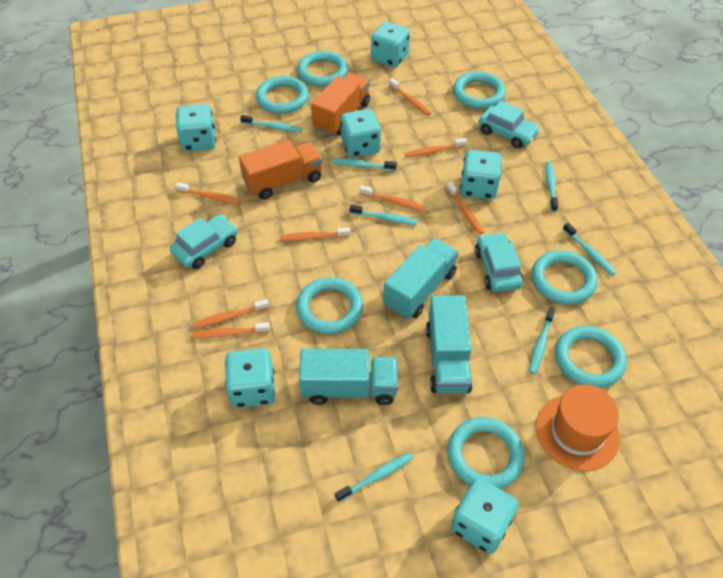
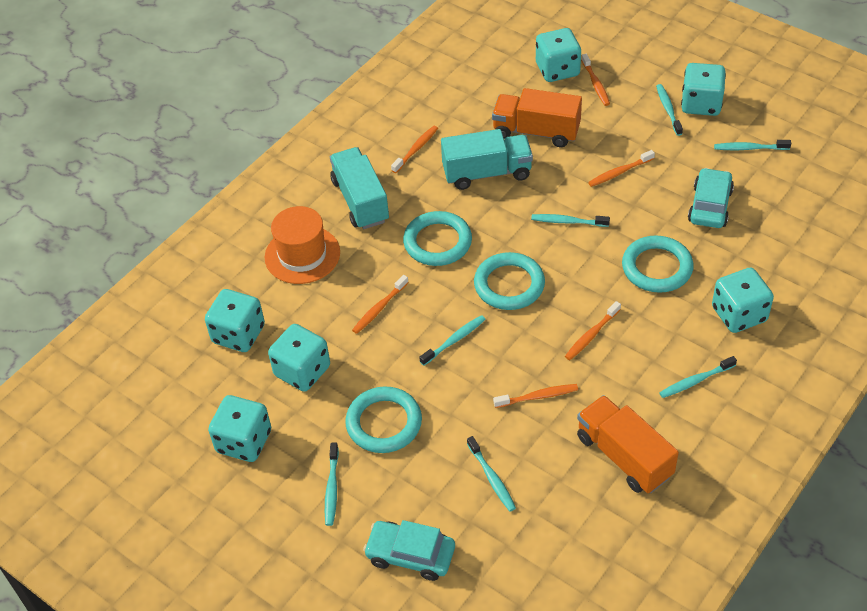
orange toothbrush: 8 -> 6
turquoise car: 3 -> 2
turquoise ring: 7 -> 4
turquoise truck: 3 -> 2

